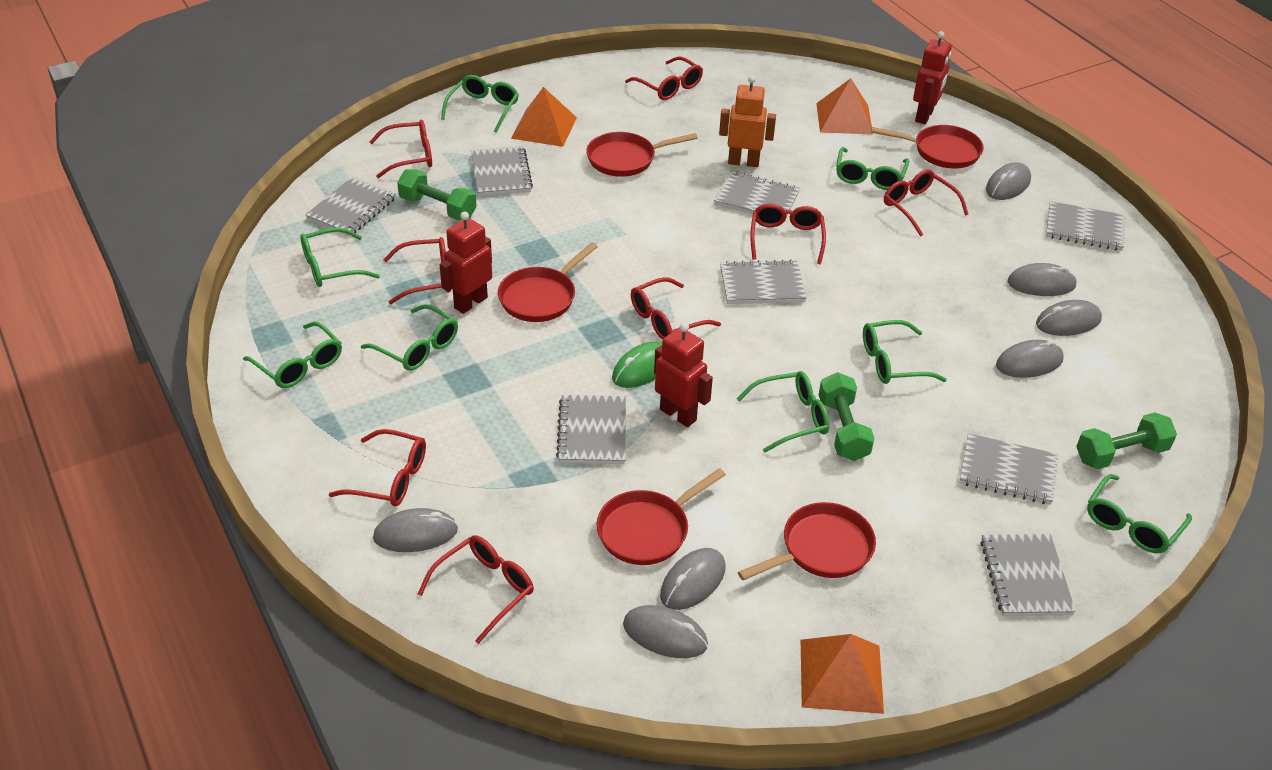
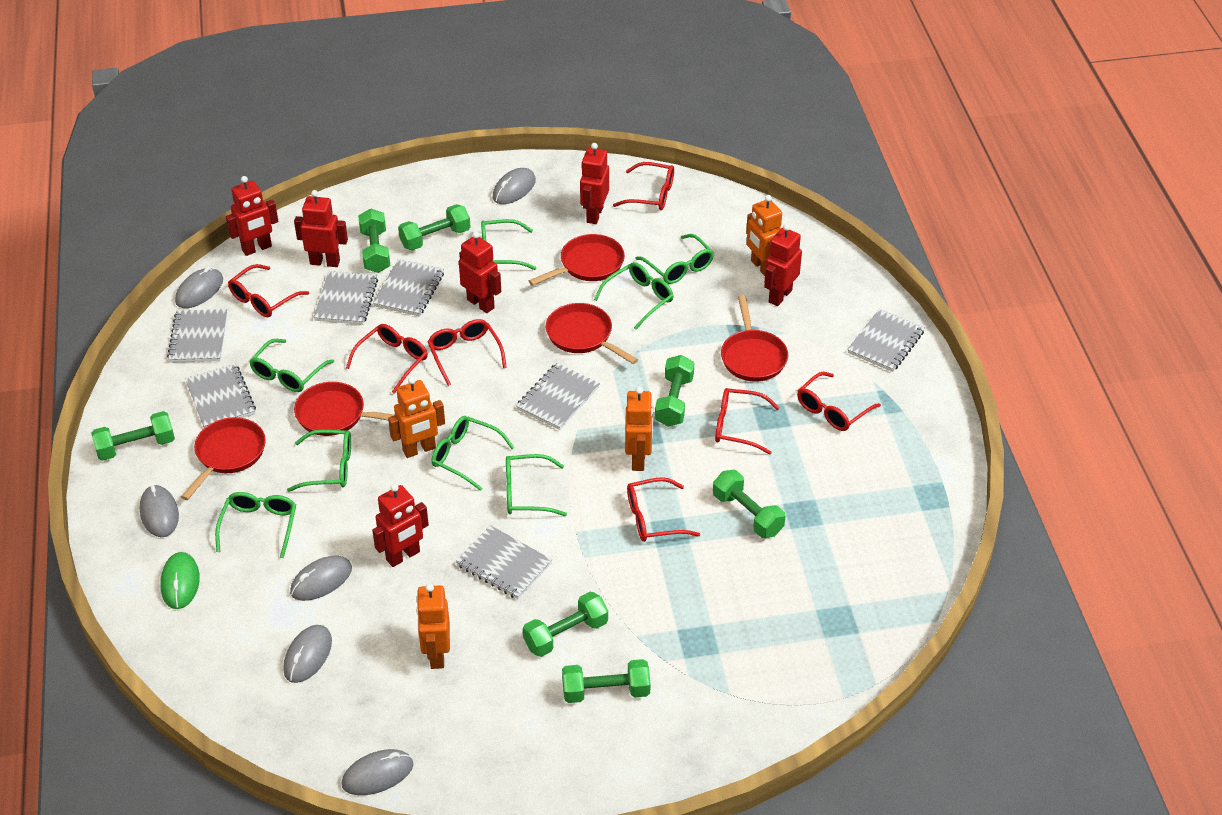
green dumbbell: 3 -> 7
grey mouse: 7 -> 6
grey notebook: 8 -> 7
orange pyramid: 3 -> 0
orange robot: 1 -> 4
red glasses: 8 -> 7
red robot: 3 -> 6

